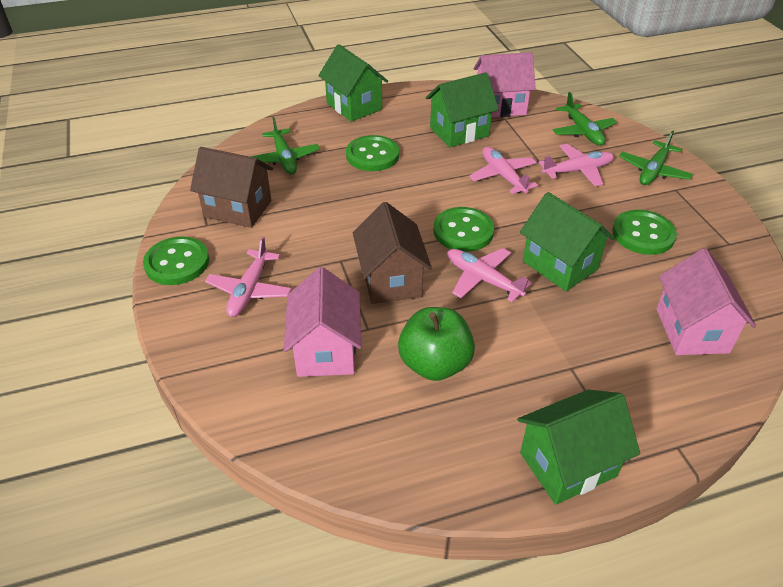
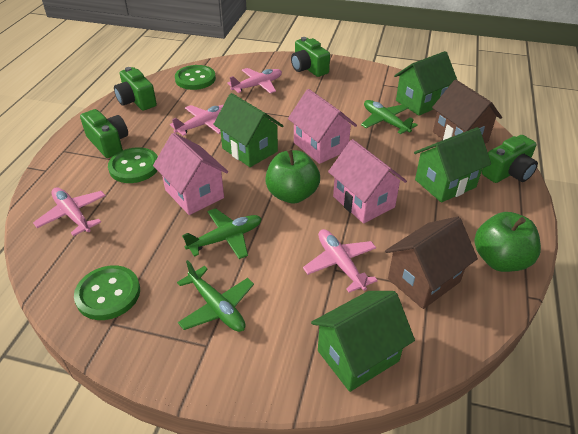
green apple: 1 -> 2
green button: 4 -> 3
green camera: 0 -> 4

